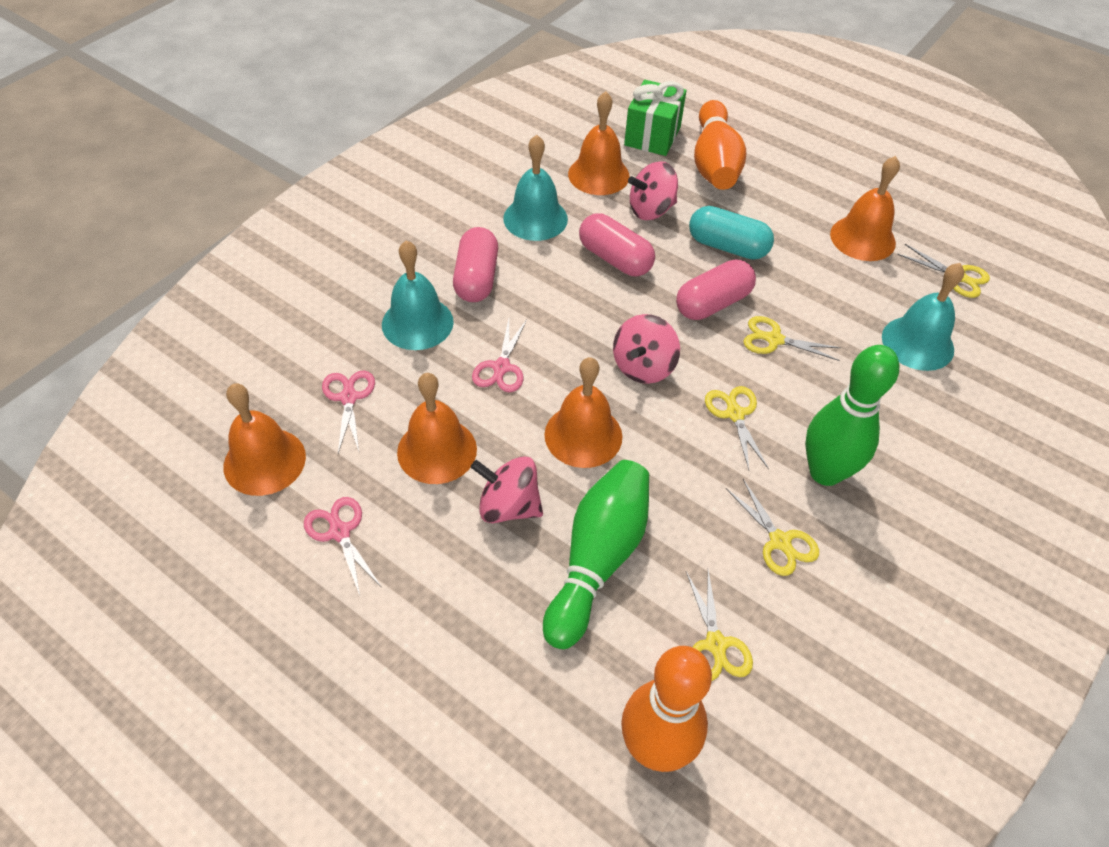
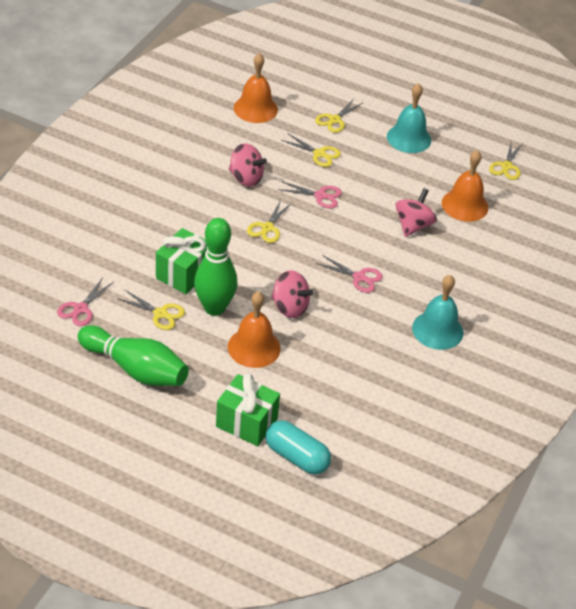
green gift: 1 -> 2
orange bell: 5 -> 3
orange bowling pin: 2 -> 0
pink capsule: 3 -> 0
turquoise bell: 3 -> 2

